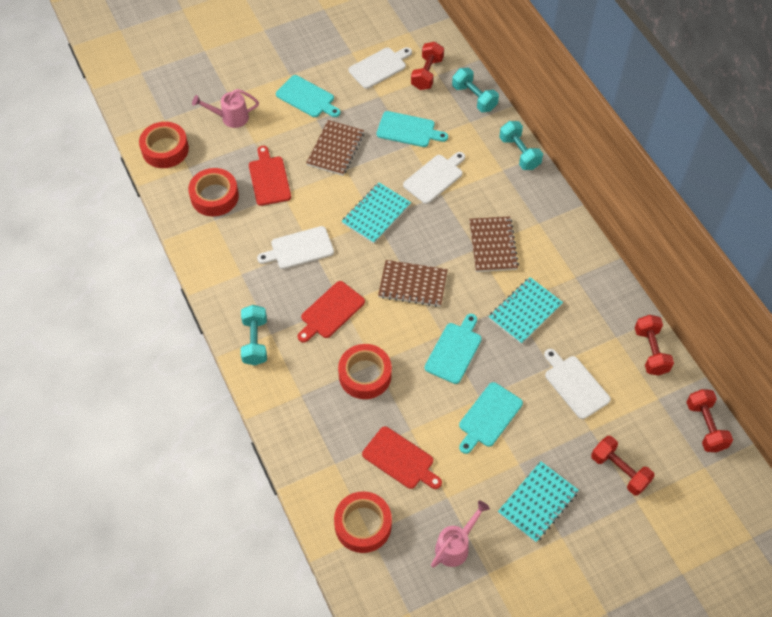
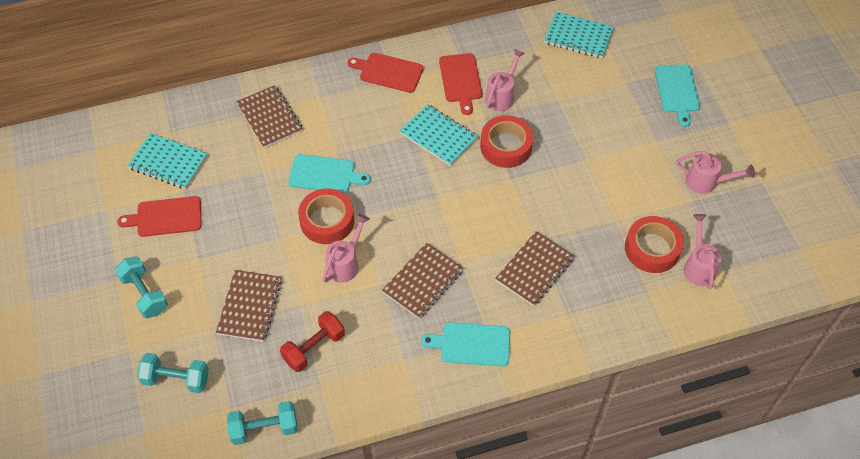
brown notebook: 3 -> 4
pink watering can: 2 -> 4
red dumbbell: 4 -> 1
red tape: 4 -> 3
turquoise cutting board: 4 -> 3
white cutting board: 4 -> 0

